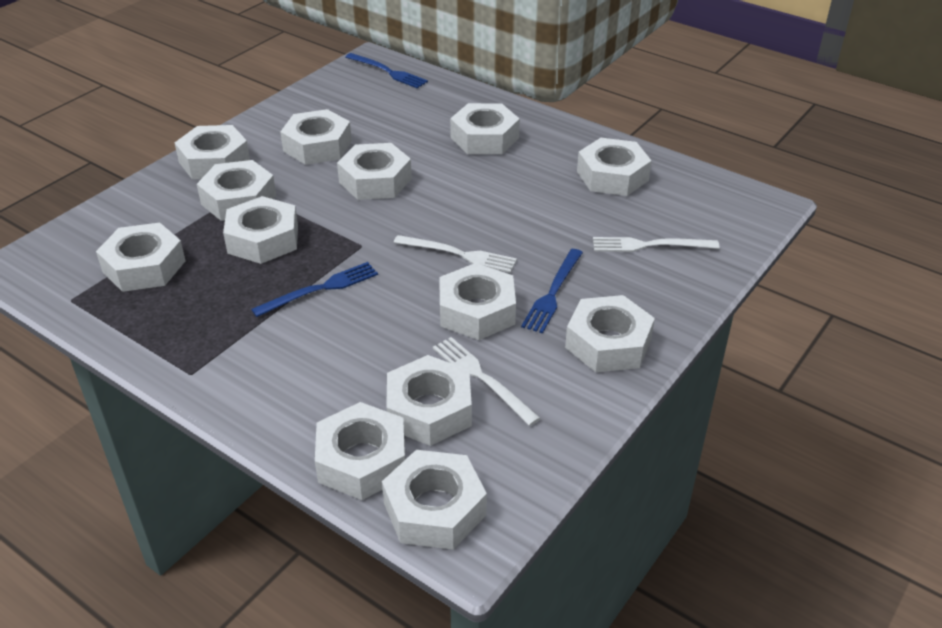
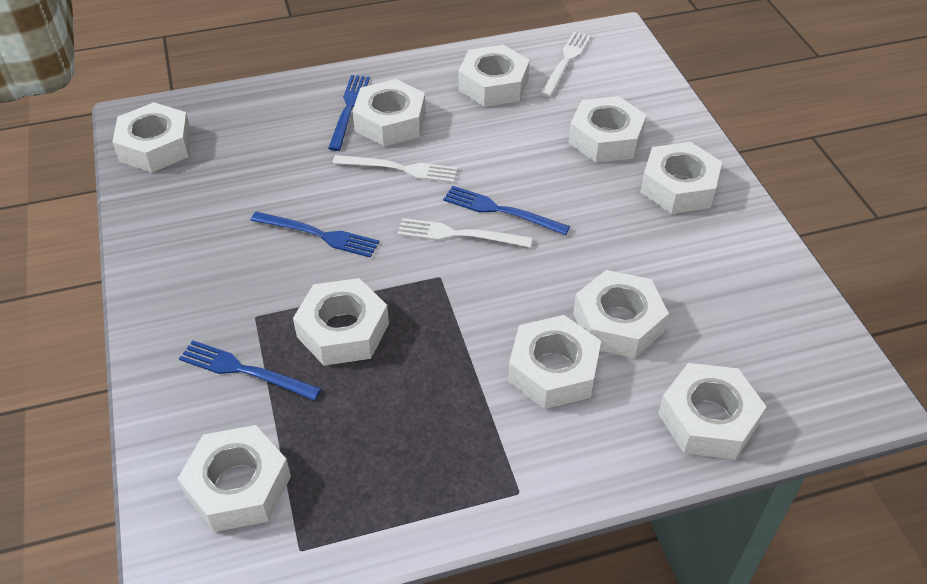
blue fork: 3 -> 4
white nut: 13 -> 10

